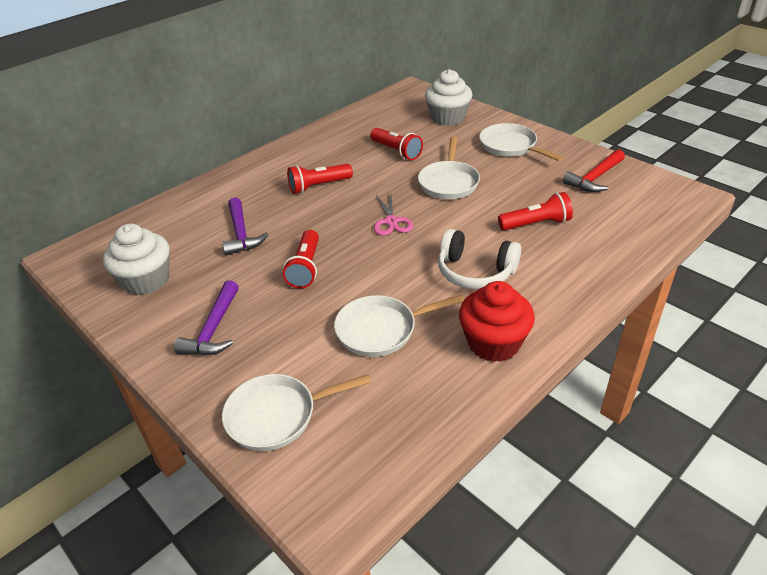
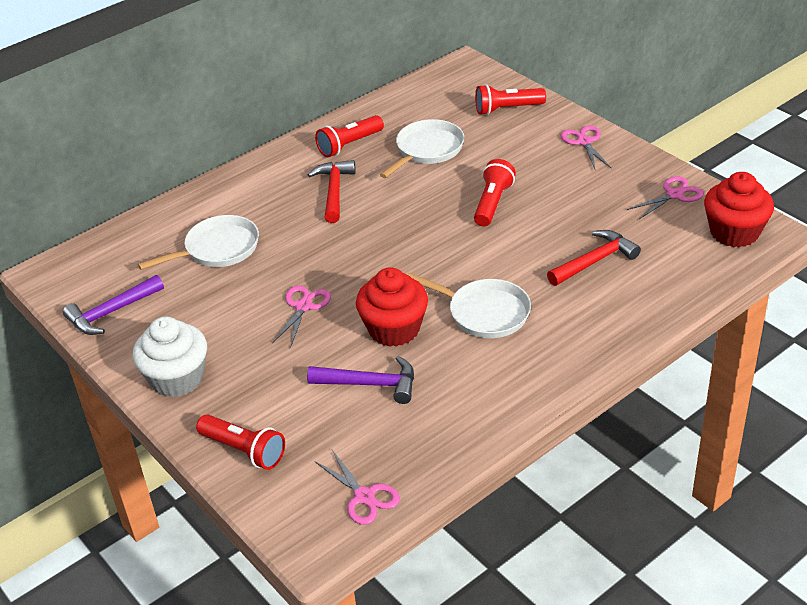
pink scissors: 1 -> 4
red cupcake: 1 -> 2
red hammer: 1 -> 2
white cupcake: 2 -> 1
white headphones: 1 -> 0
white pan: 4 -> 3

